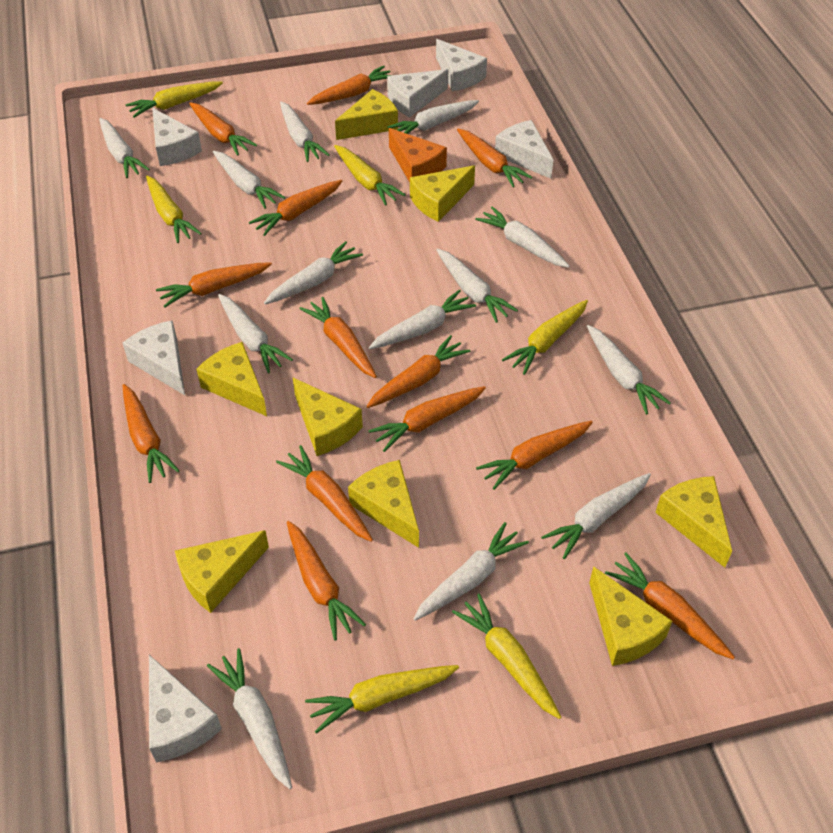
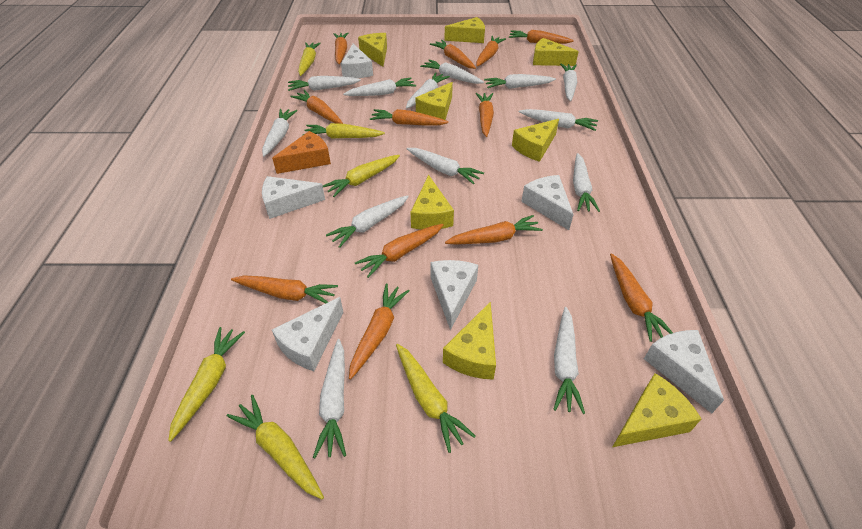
orange carrot: 13 -> 12

